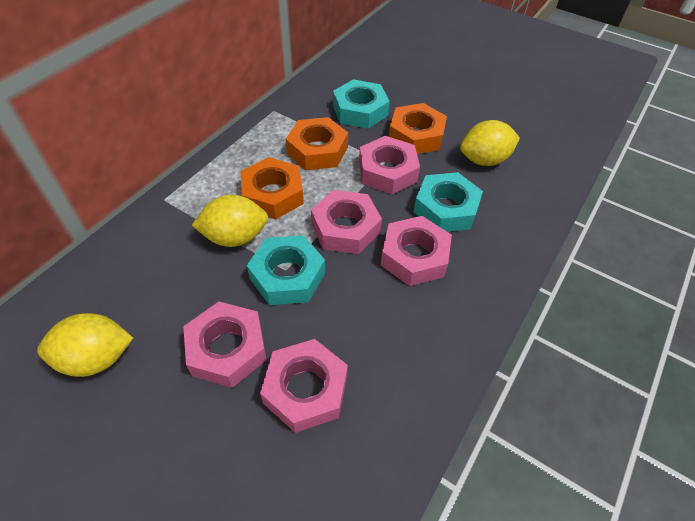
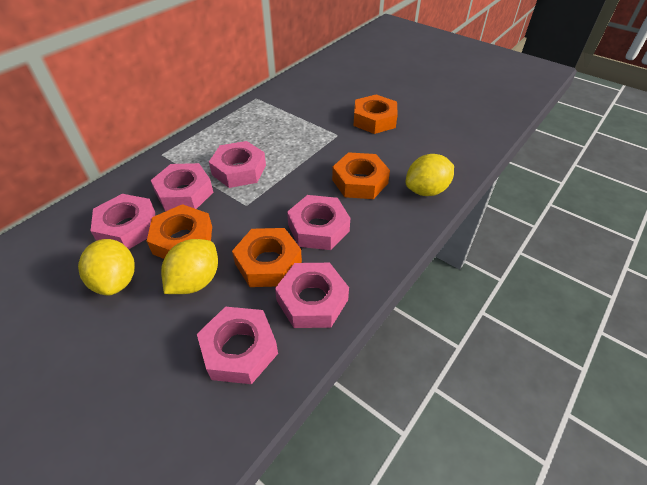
orange nut: 3 -> 4
pink nut: 5 -> 6
turquoise nut: 3 -> 0

